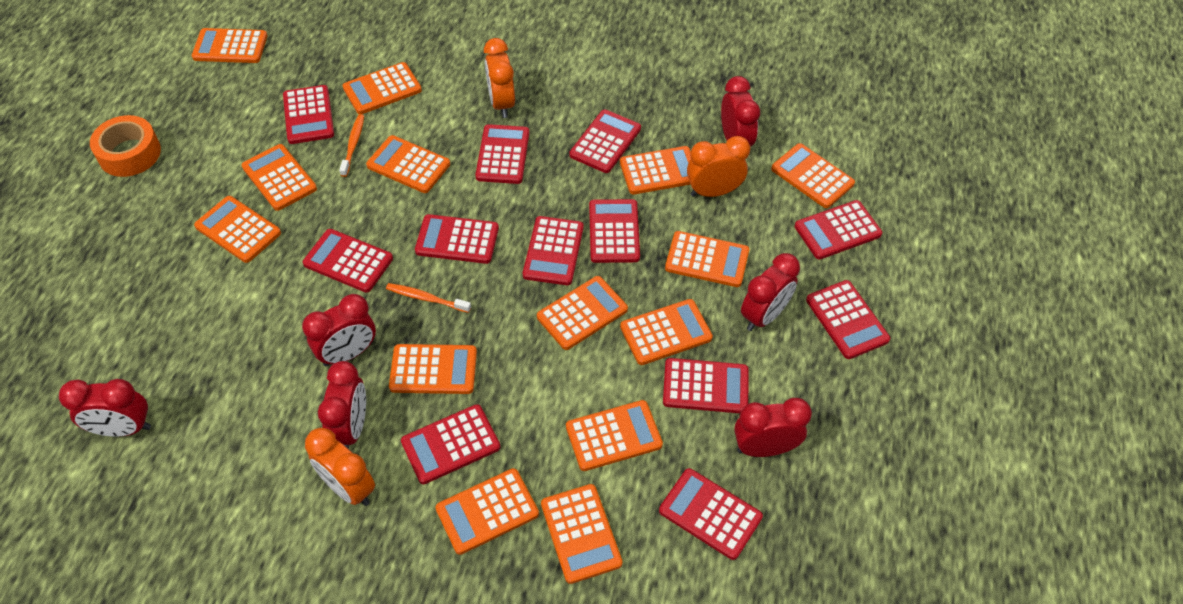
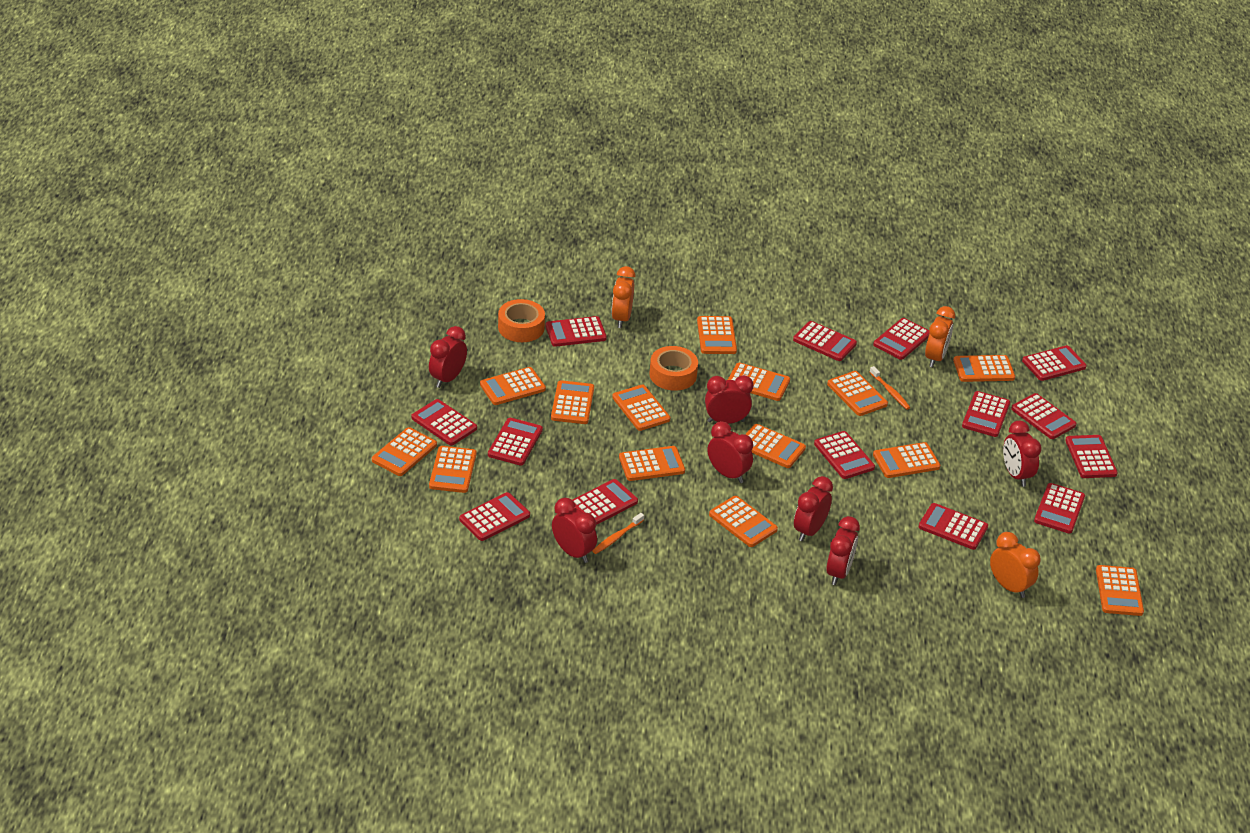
orange tape: 1 -> 2
red calculator: 12 -> 14
red clock: 6 -> 7

